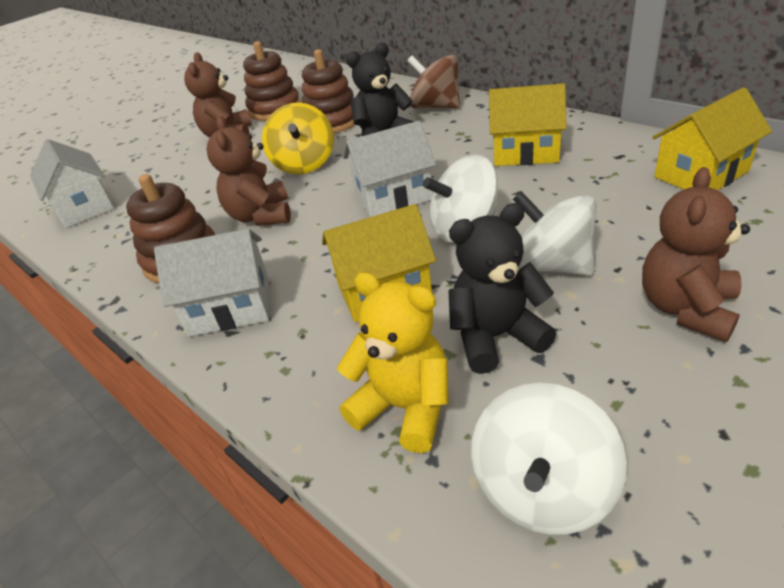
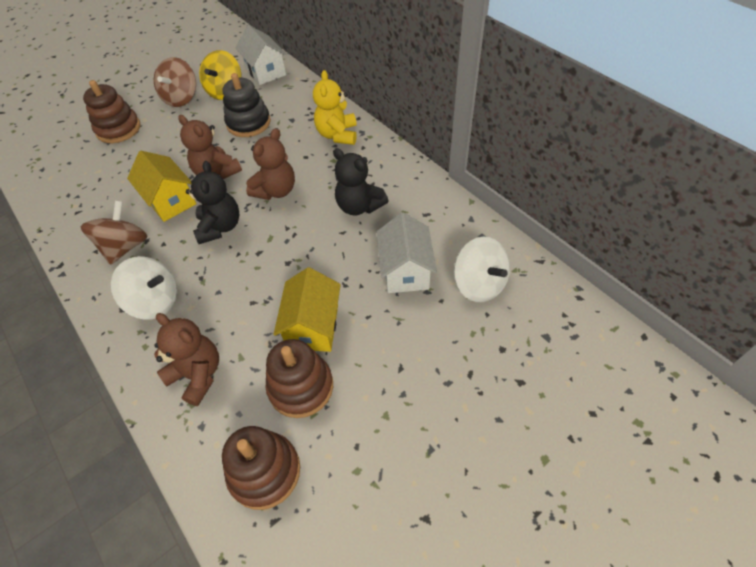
black stacking toy: 0 -> 1
brown spinning top: 1 -> 2
white house: 3 -> 2
white spinning top: 3 -> 2
yellow house: 3 -> 2

